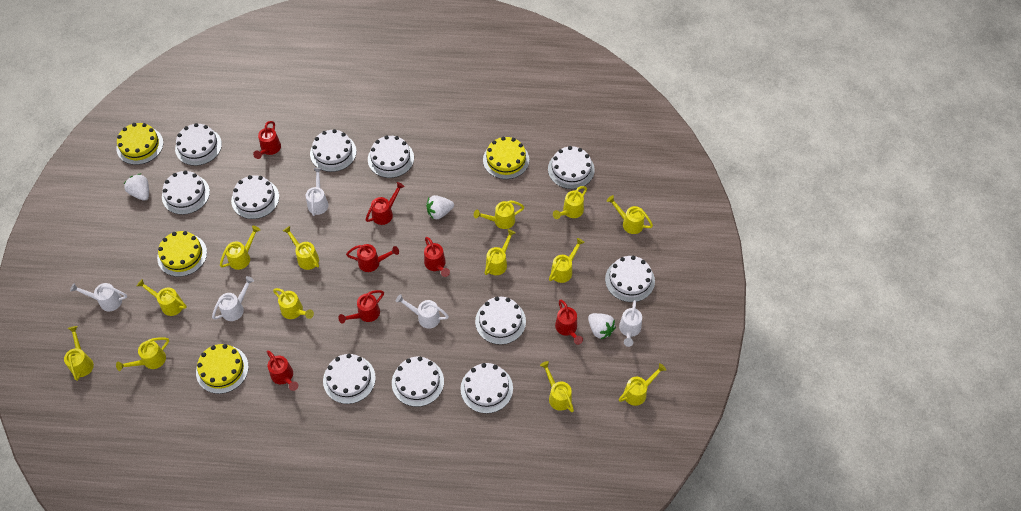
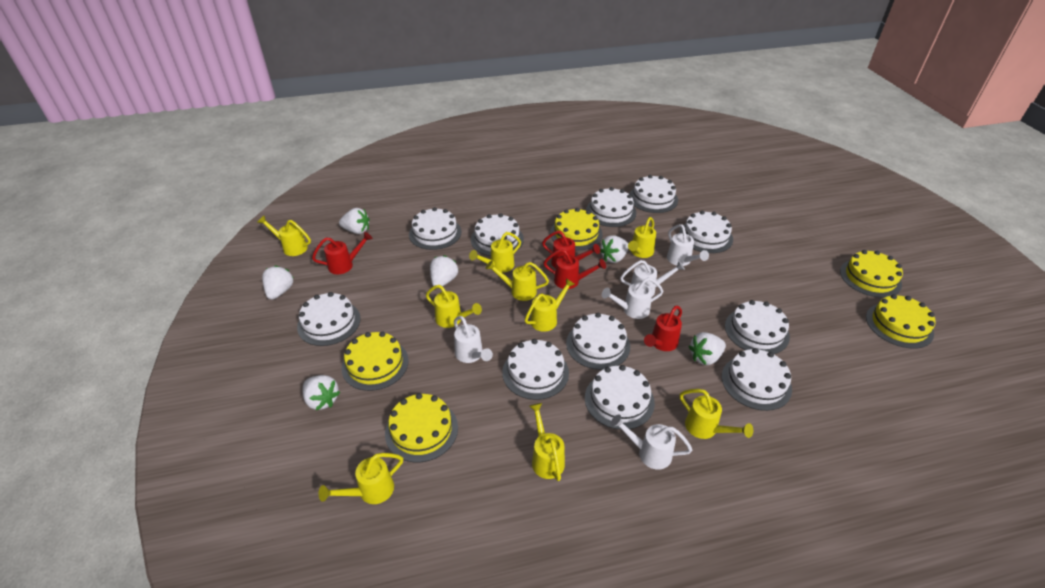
red watering can: 7 -> 4
white strawberry: 3 -> 6
yellow cake: 4 -> 5
yellow watering can: 13 -> 9

